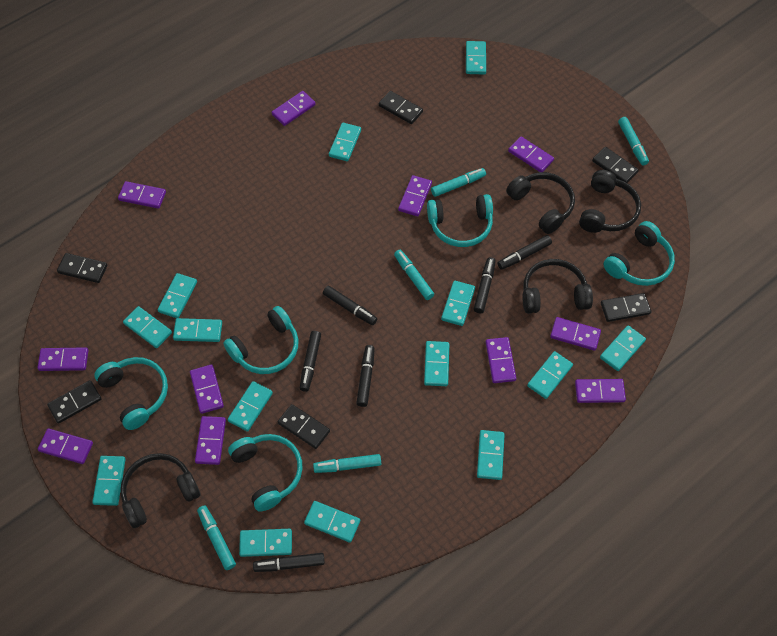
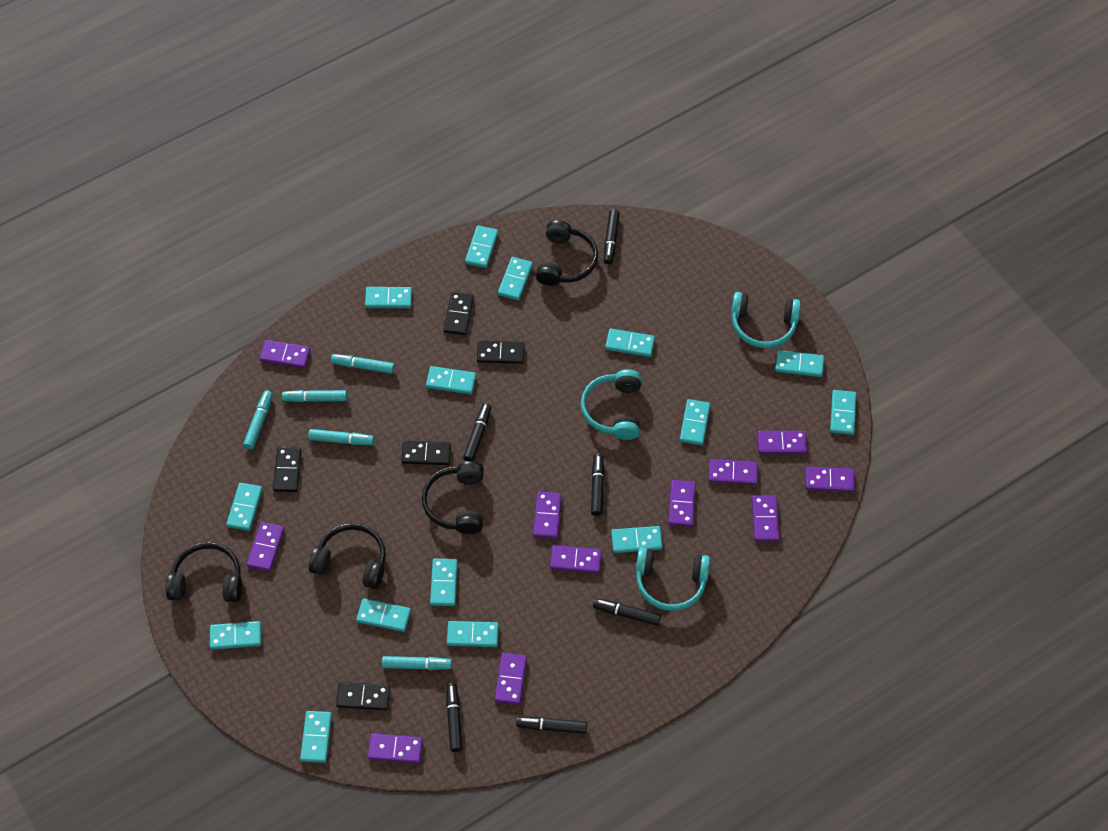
black domino: 6 -> 5
turquoise domino: 14 -> 15
turquoise headphones: 5 -> 3

